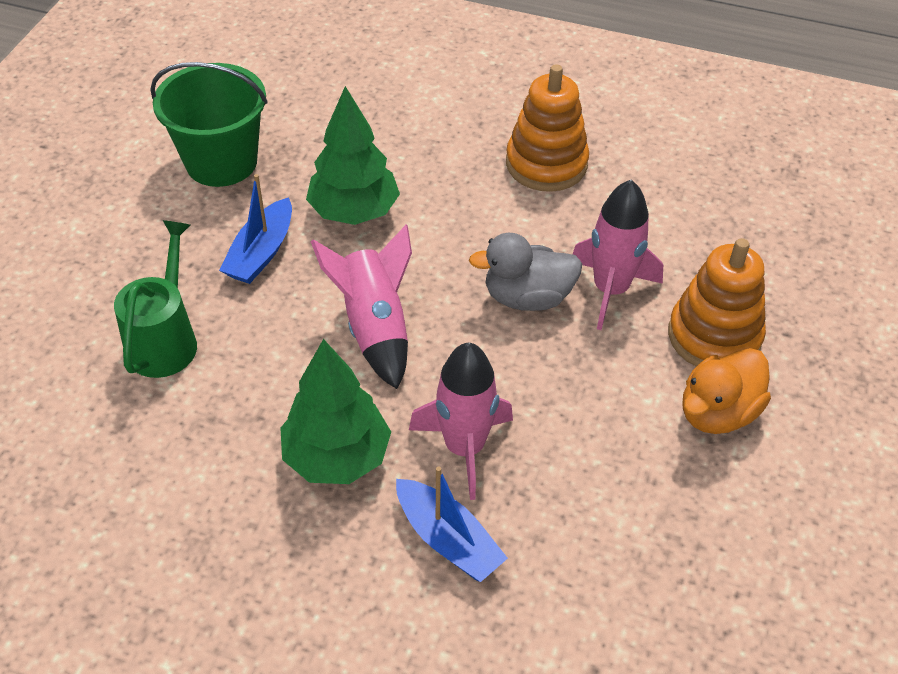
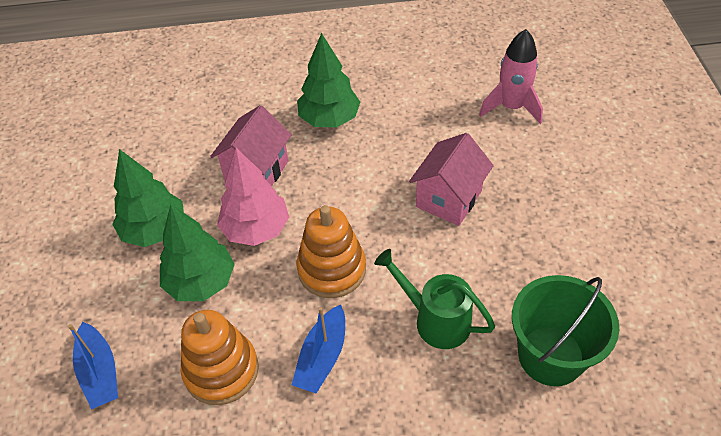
green tree: 2 -> 3
grey duck: 1 -> 0
orange duck: 1 -> 0
pink house: 0 -> 2
pink rocket: 3 -> 1
pink tree: 0 -> 1

